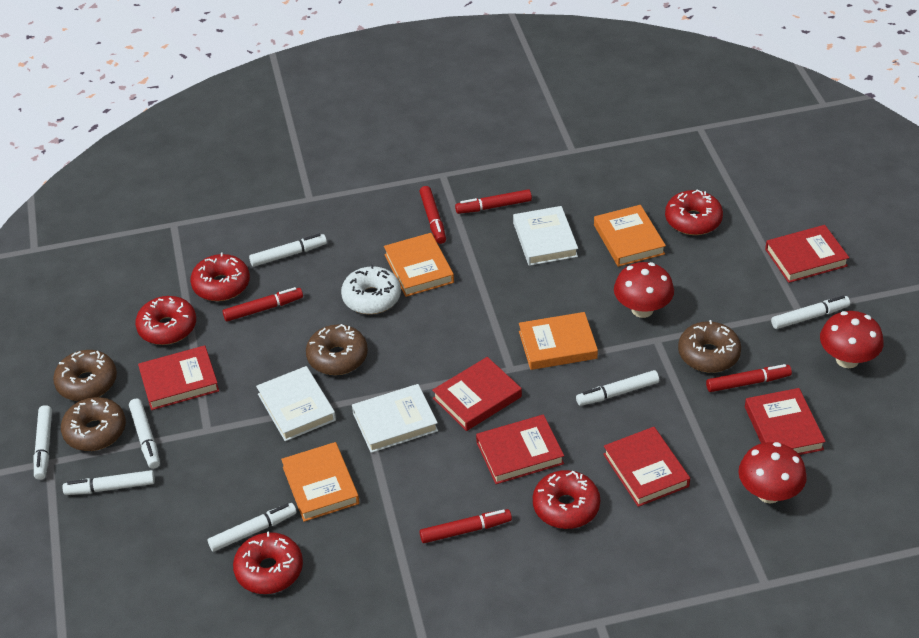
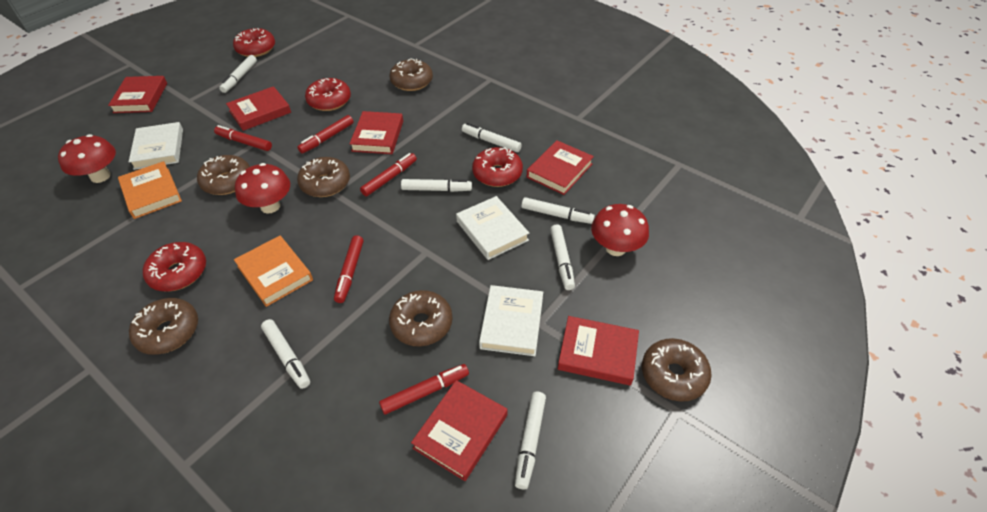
brown donut: 4 -> 6
orange book: 4 -> 2
red donut: 5 -> 4
white donut: 1 -> 0

